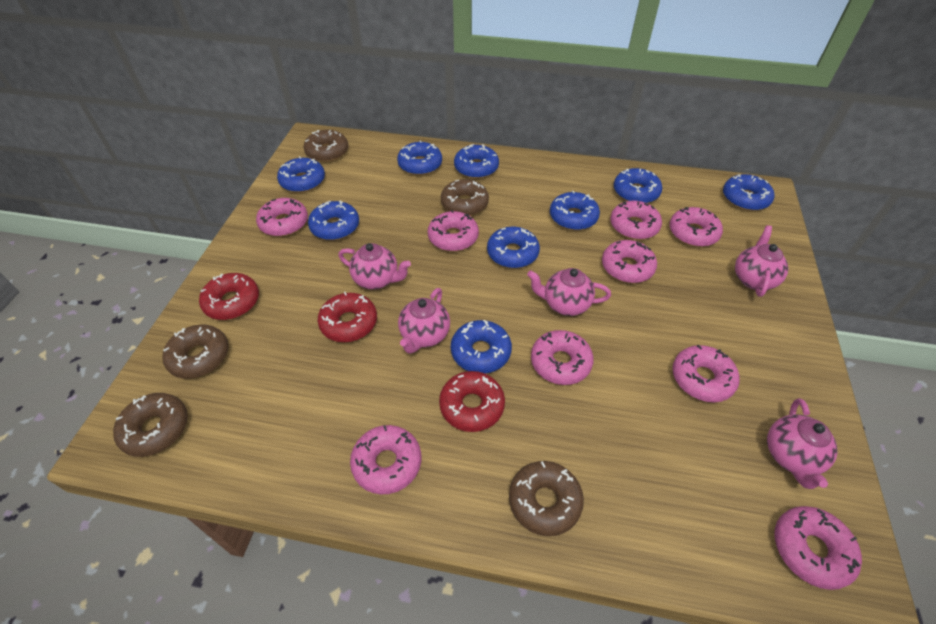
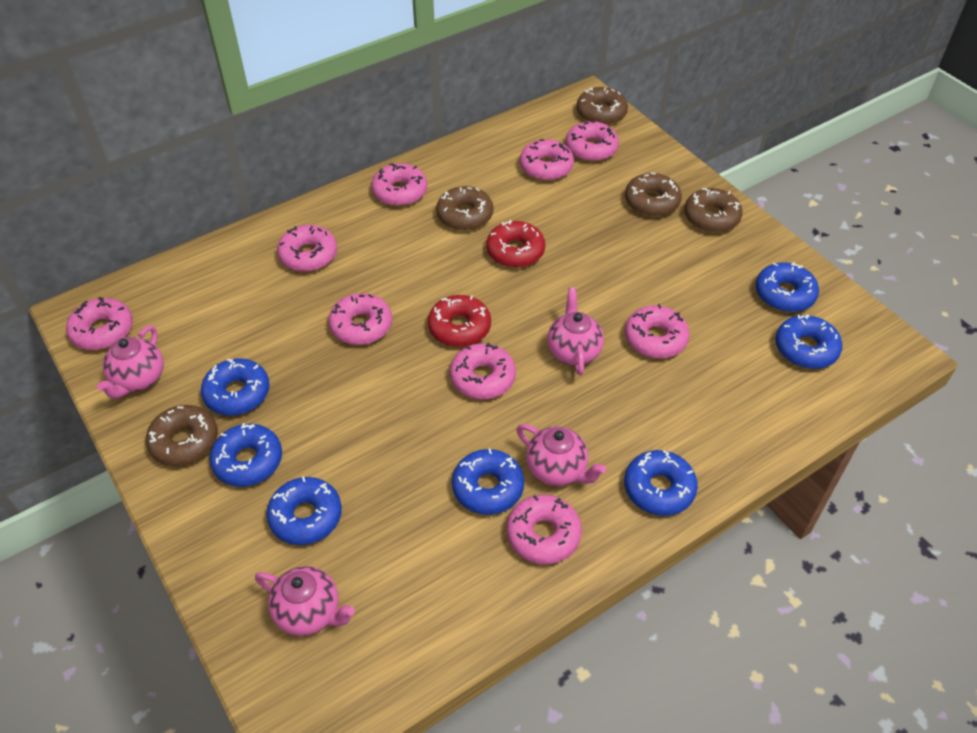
blue donut: 9 -> 7
pink teapot: 5 -> 4
red donut: 3 -> 2

